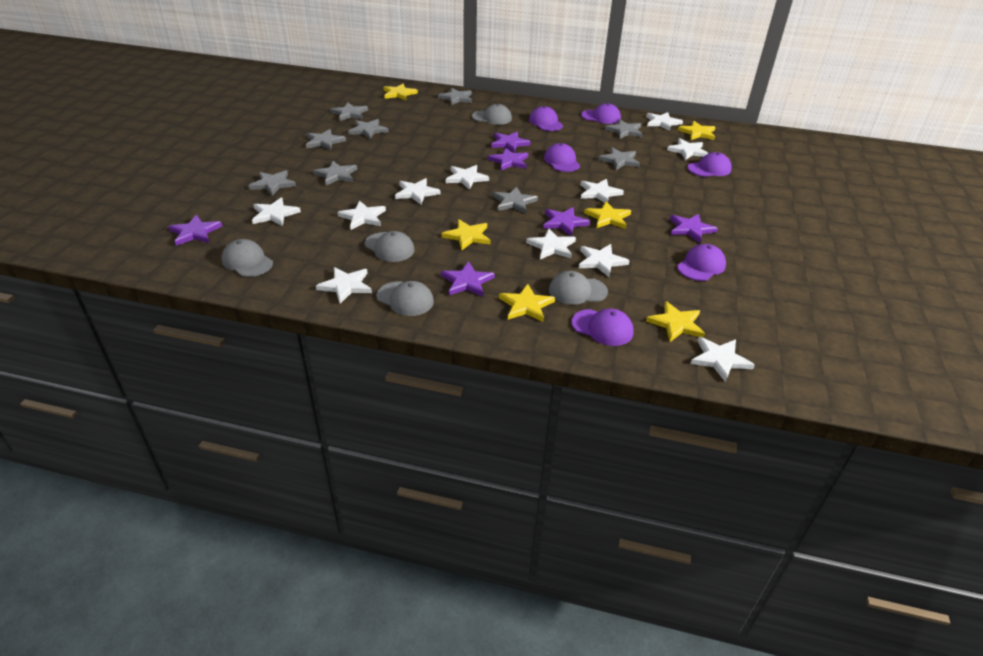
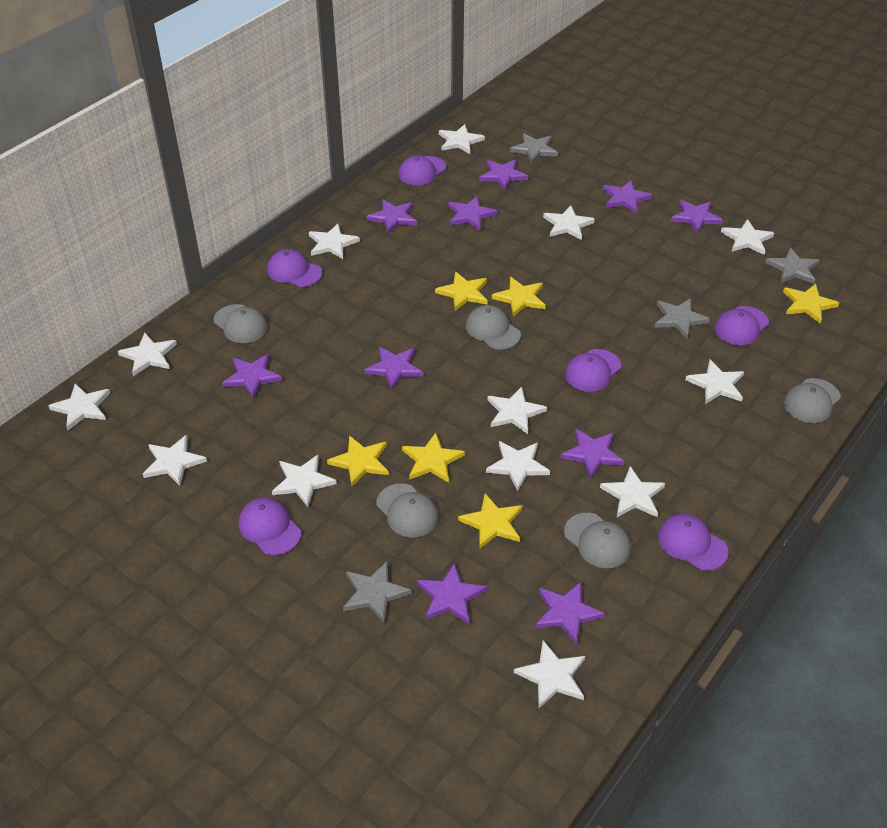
grey star: 9 -> 4
purple star: 6 -> 10
white star: 11 -> 13

